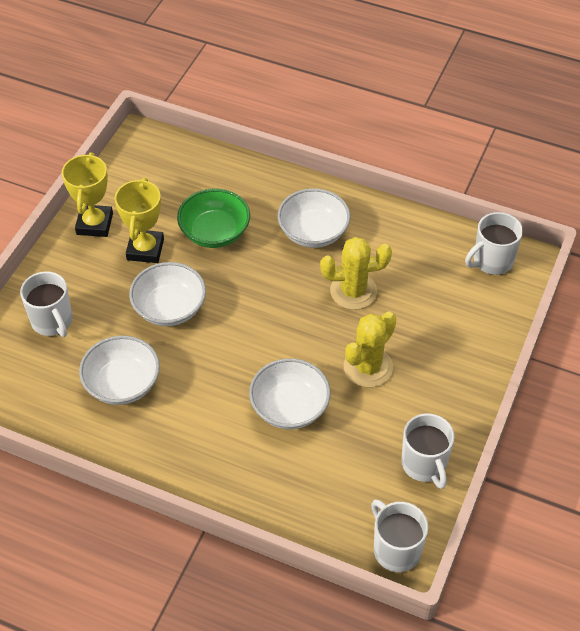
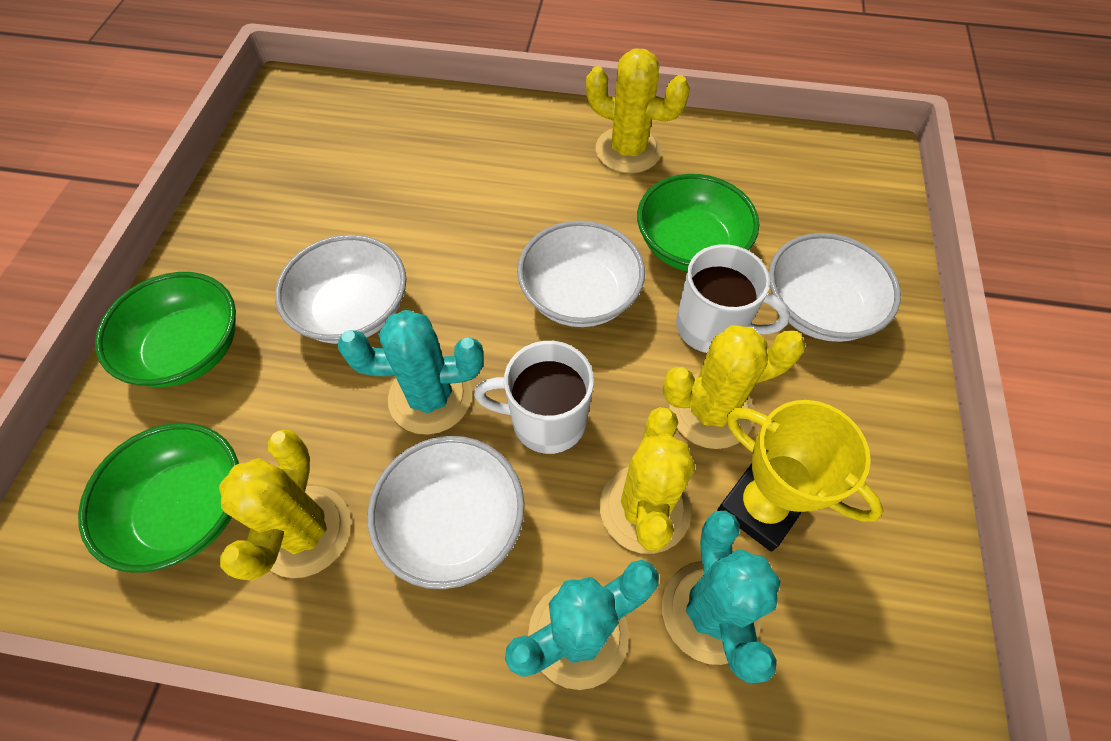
green bowl: 1 -> 3
turquoise cactus: 0 -> 3
white mug: 4 -> 2
yellow cactus: 2 -> 4
yellow trophy: 2 -> 1

